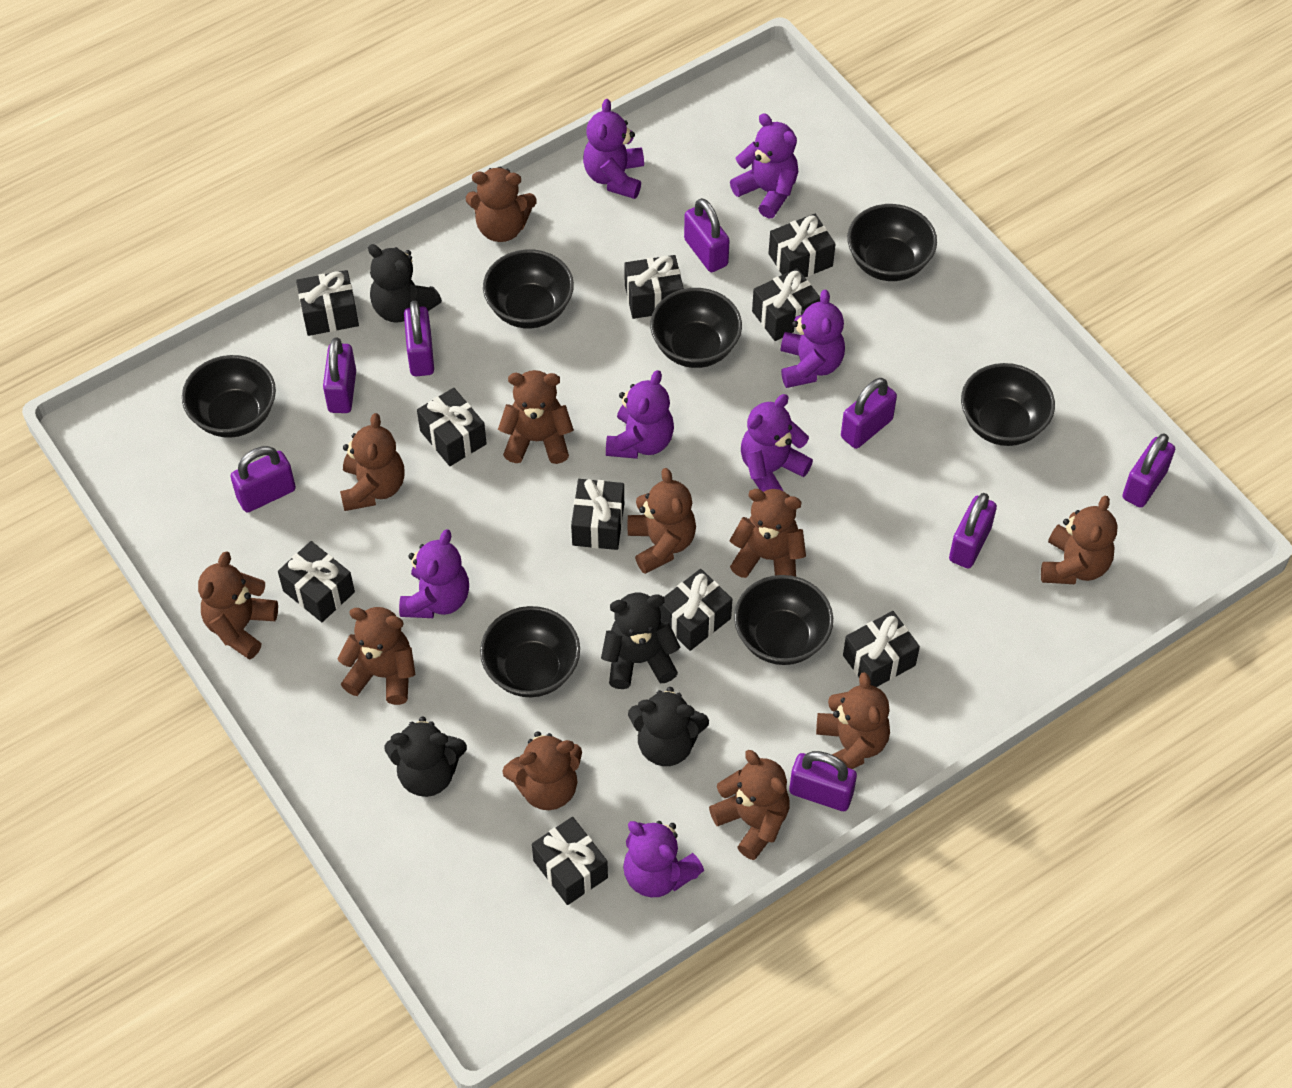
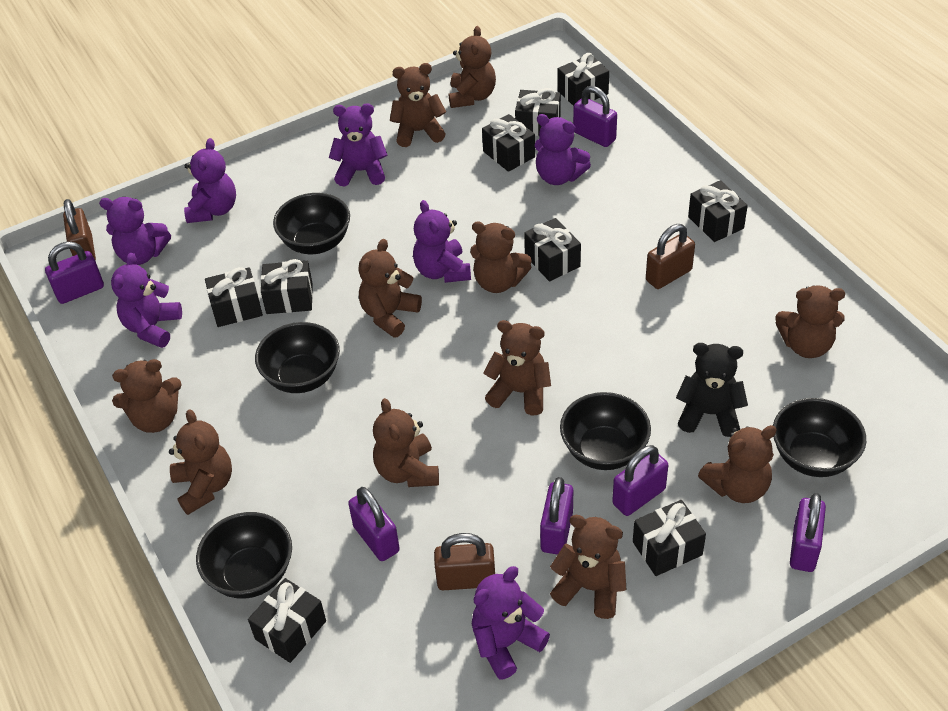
black bowl: 7 -> 5
black gift: 10 -> 9
black teddy bear: 4 -> 1
brown padlock: 0 -> 3
purple padlock: 8 -> 6

